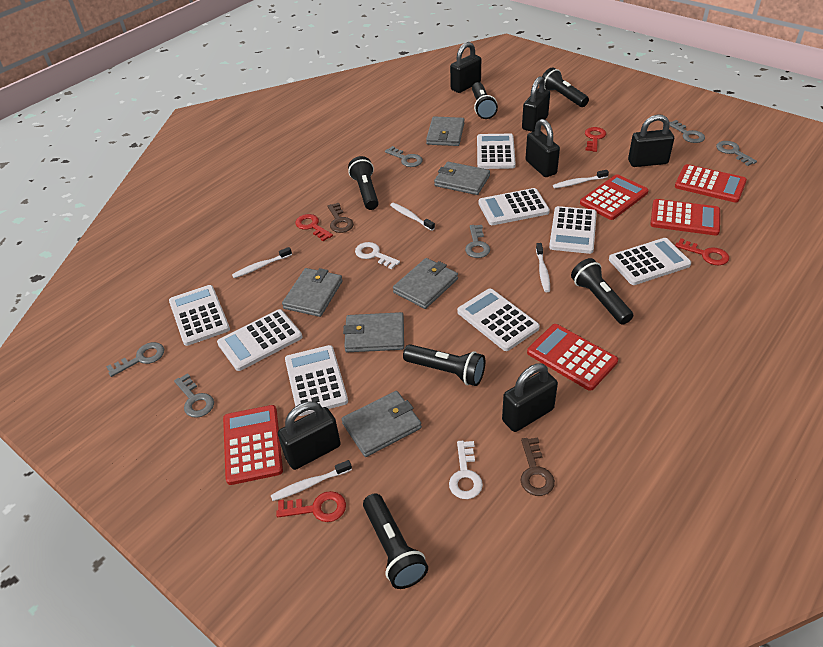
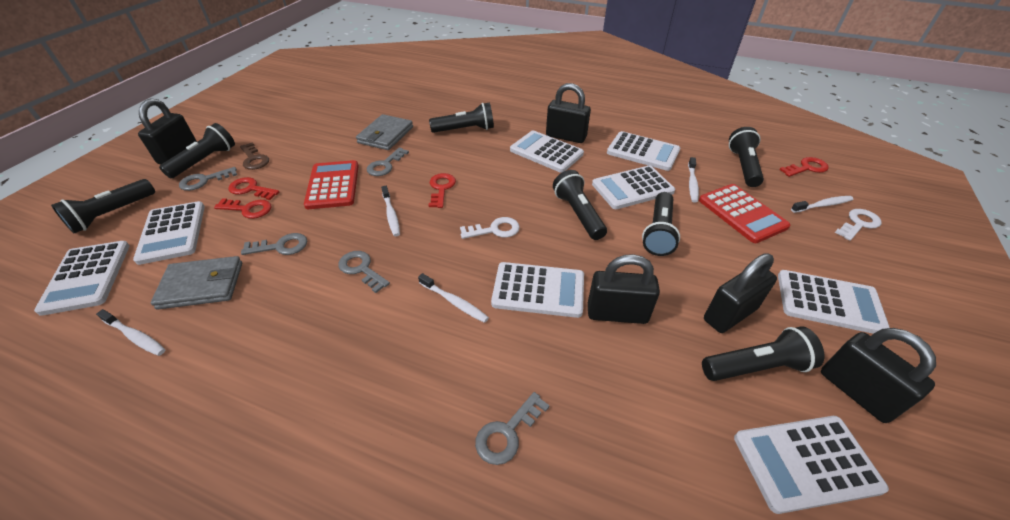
black flashlight: 6 -> 7
black padlock: 6 -> 5
brown key: 2 -> 1
grey key: 6 -> 5
grey wallet: 6 -> 2
red calculator: 5 -> 2

